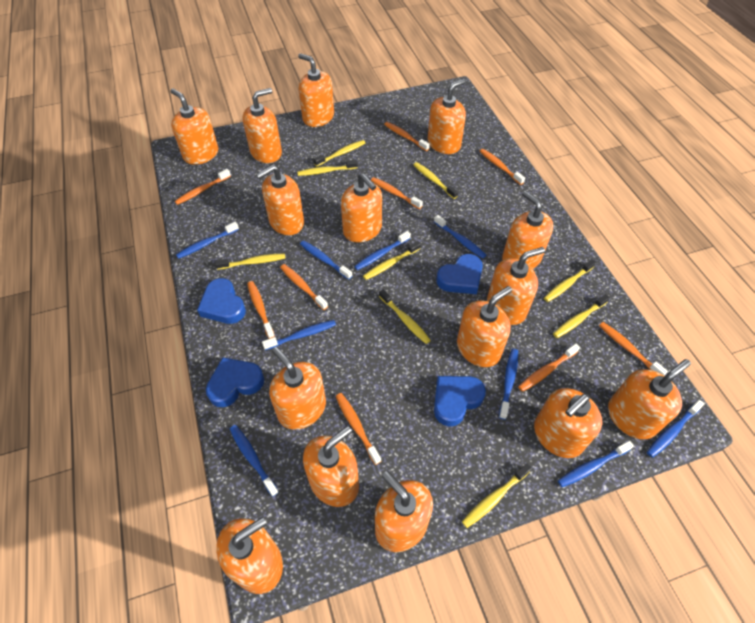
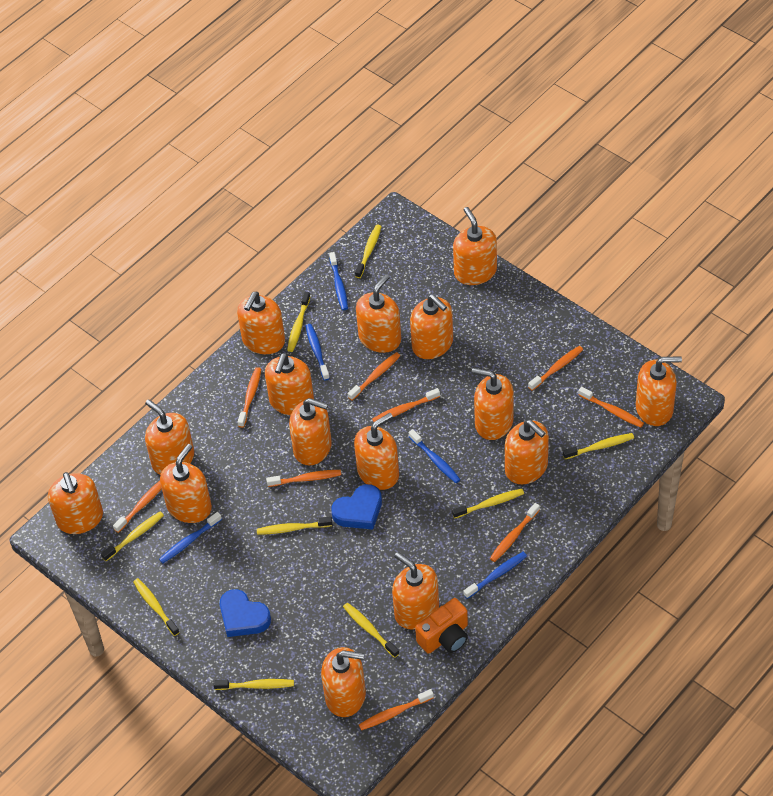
blue heart: 4 -> 2
blue toothbrush: 9 -> 5
orange camera: 0 -> 1

